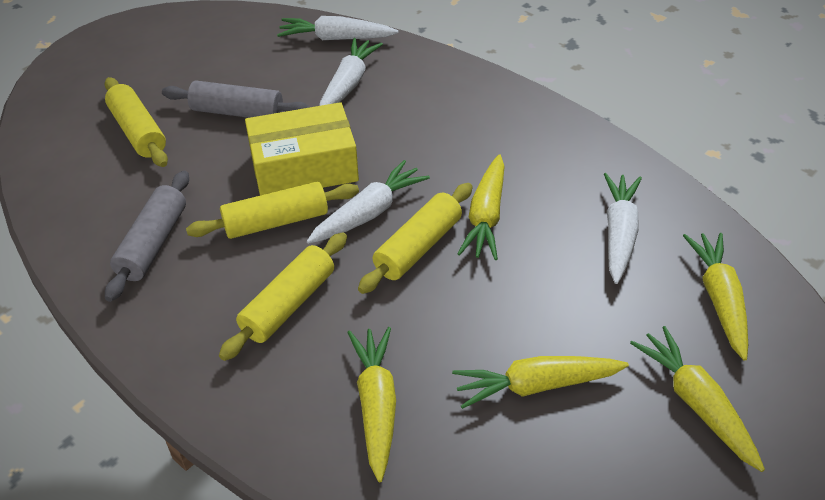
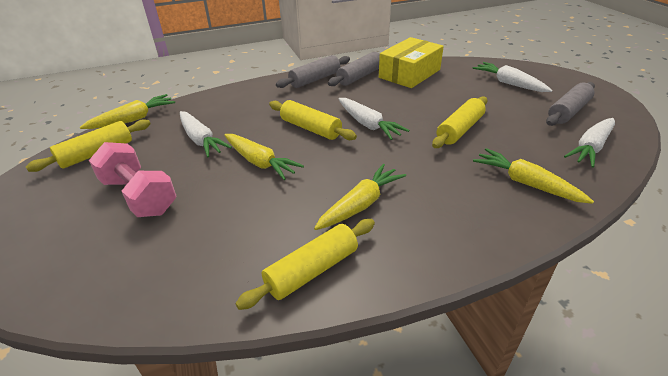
grey rolling pin: 2 -> 3
pink dumbbell: 0 -> 1
yellow carrot: 5 -> 4

